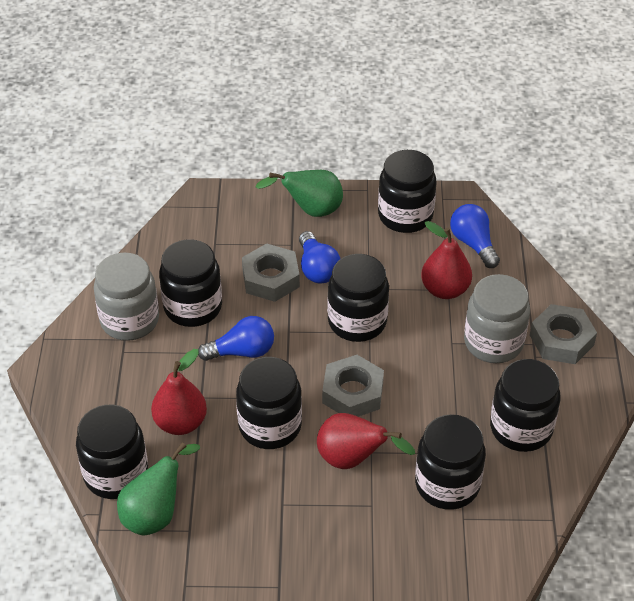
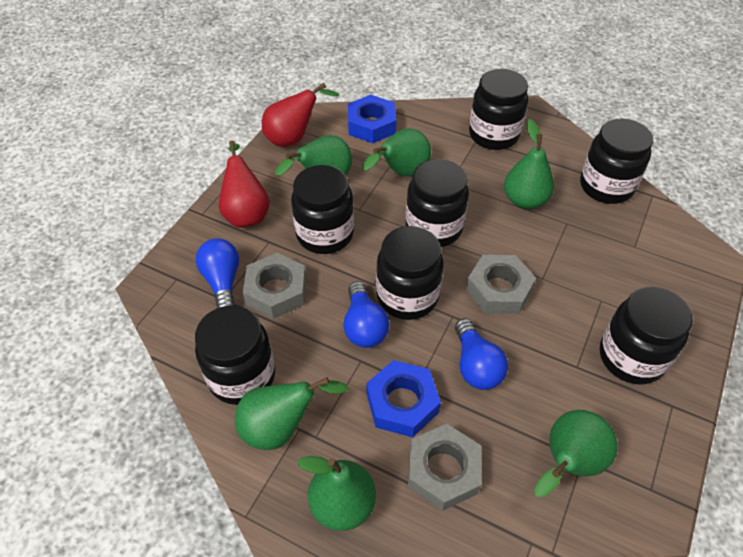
blue nut: 0 -> 2
green pear: 2 -> 6
grey jar: 2 -> 0
red pear: 3 -> 2

